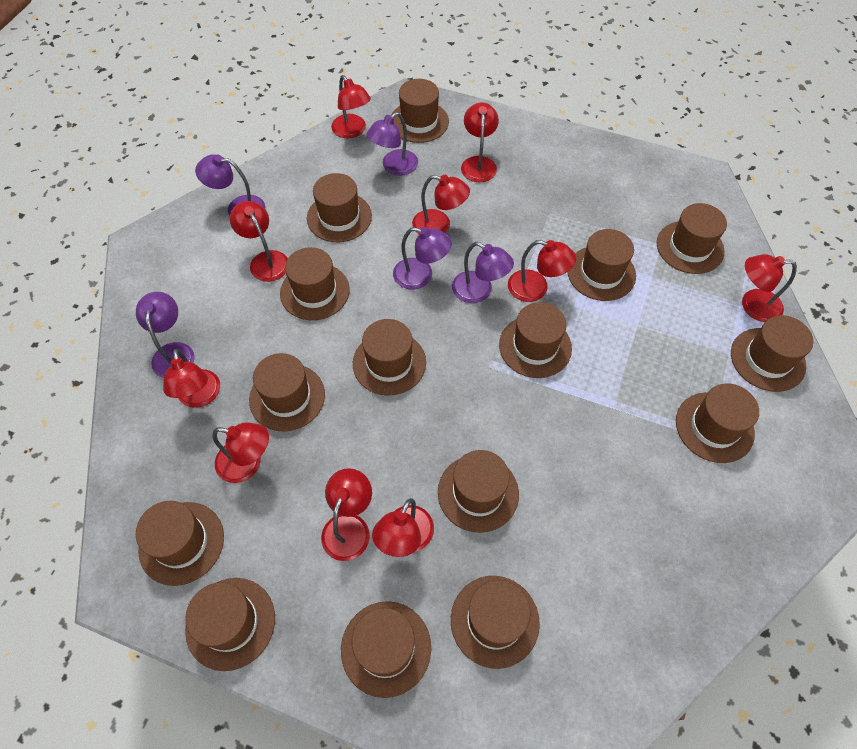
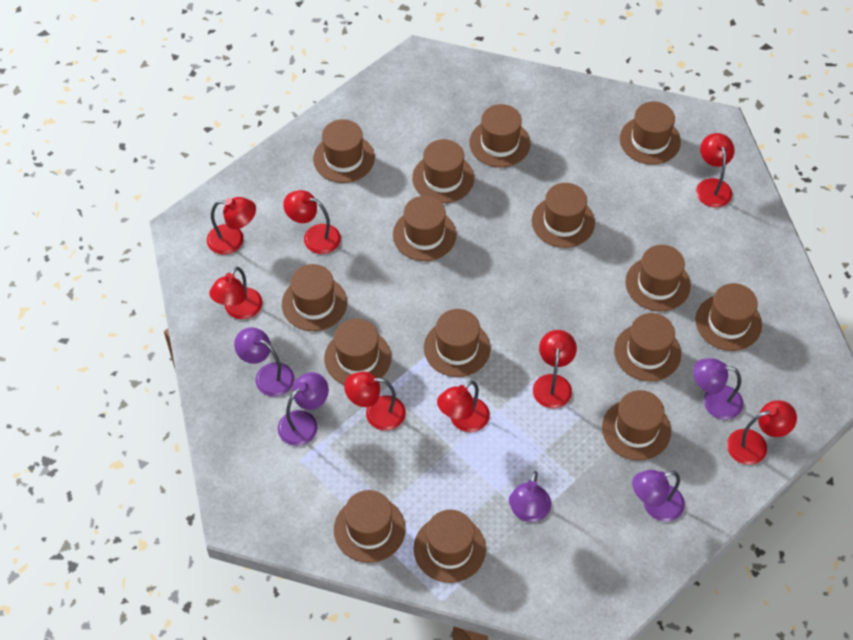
red lamp: 10 -> 8

